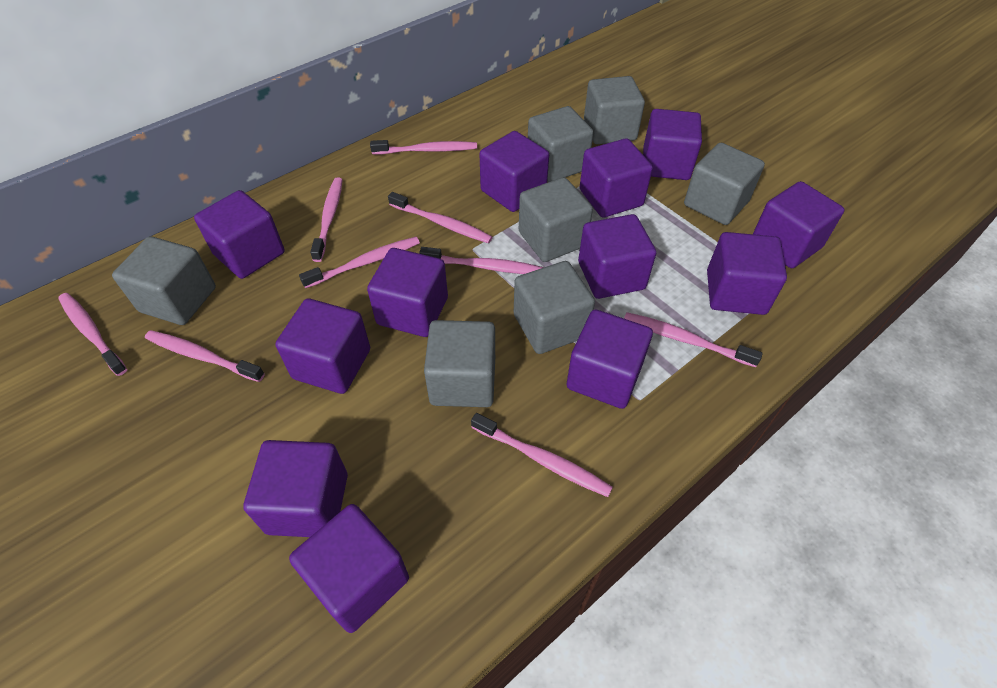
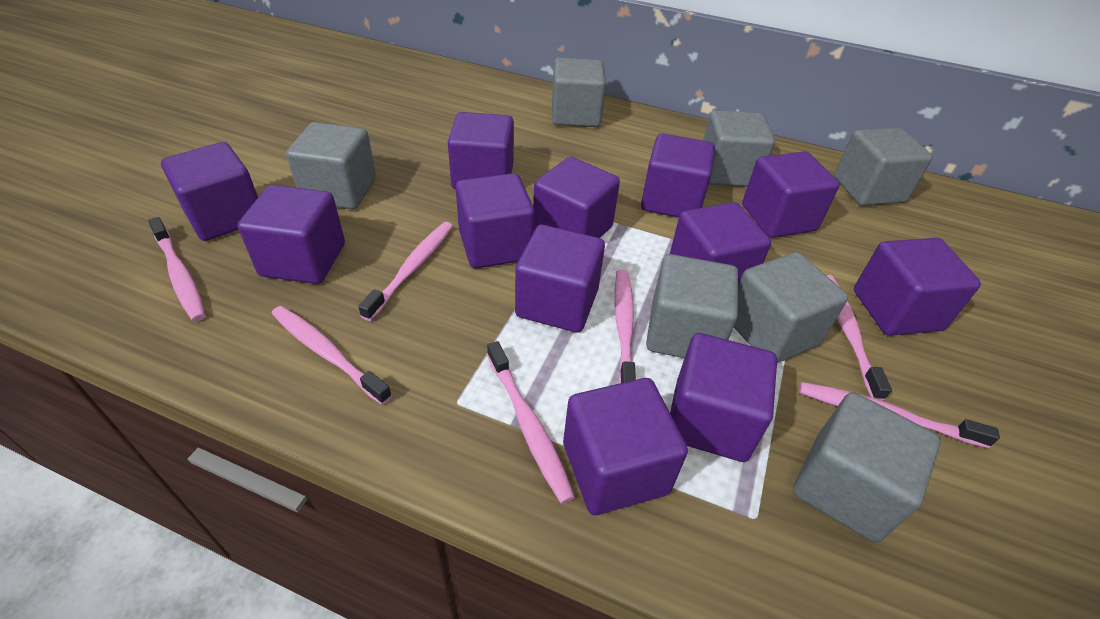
pink toothbrush: 9 -> 7

